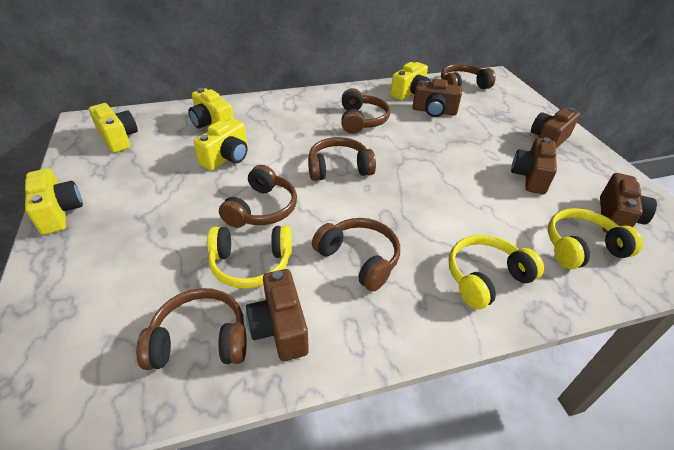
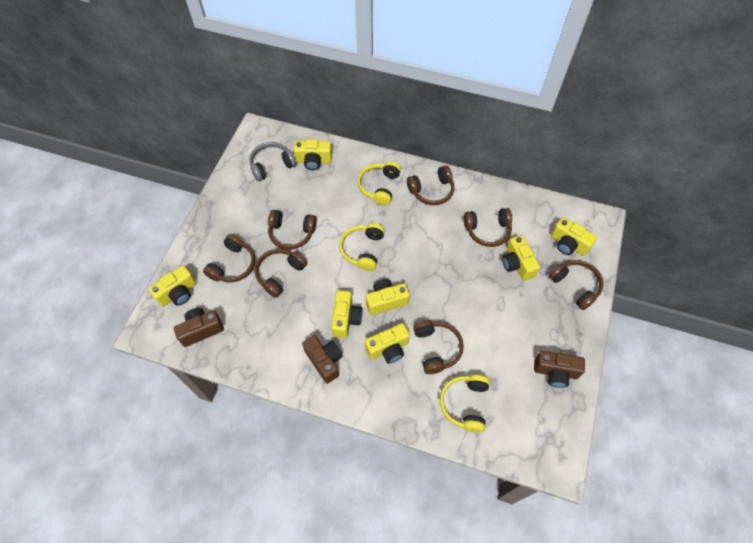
brown camera: 5 -> 3
brown headphones: 6 -> 7
grey headphones: 0 -> 1
yellow camera: 5 -> 7

